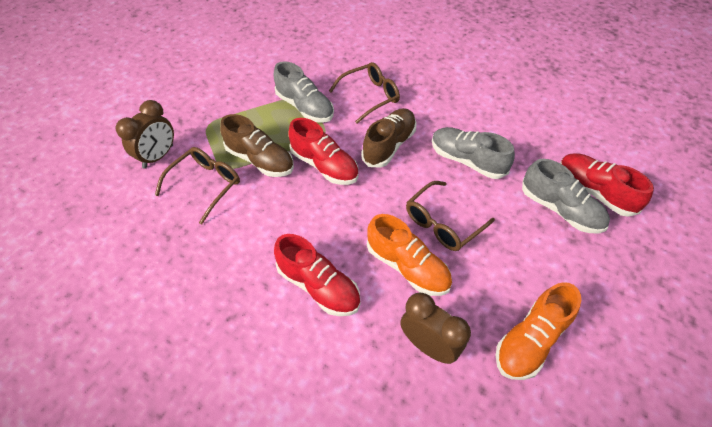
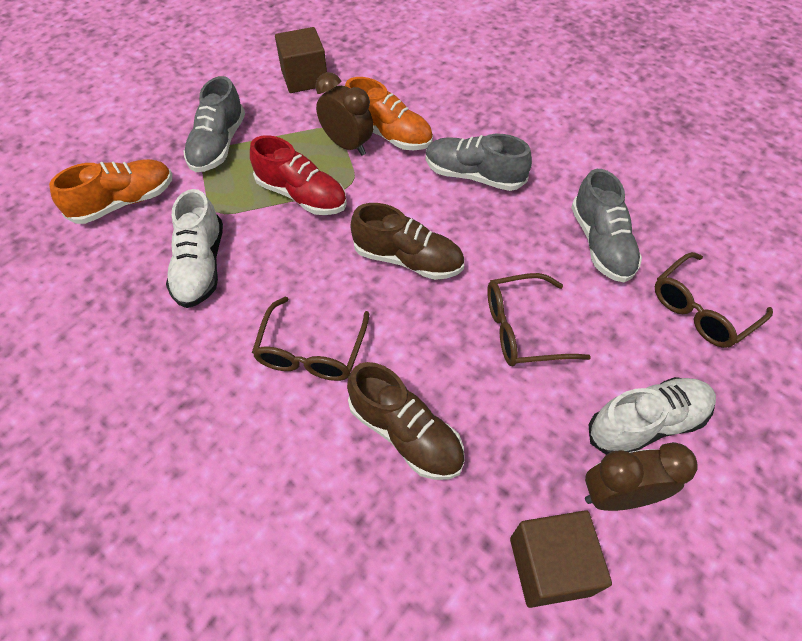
brown cube: 0 -> 2
red shoe: 3 -> 1
white shoe: 0 -> 2

